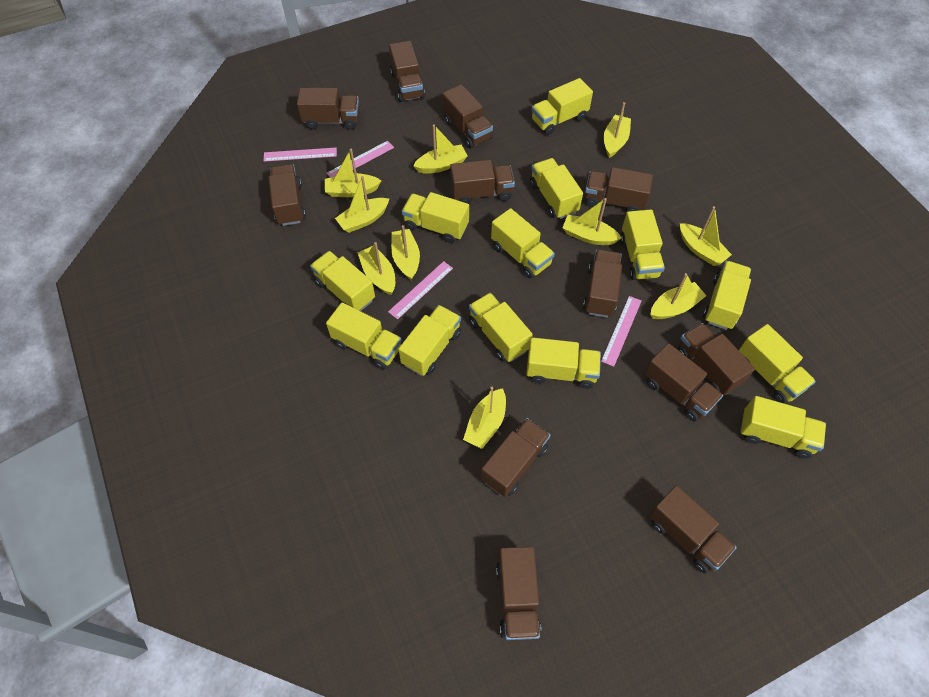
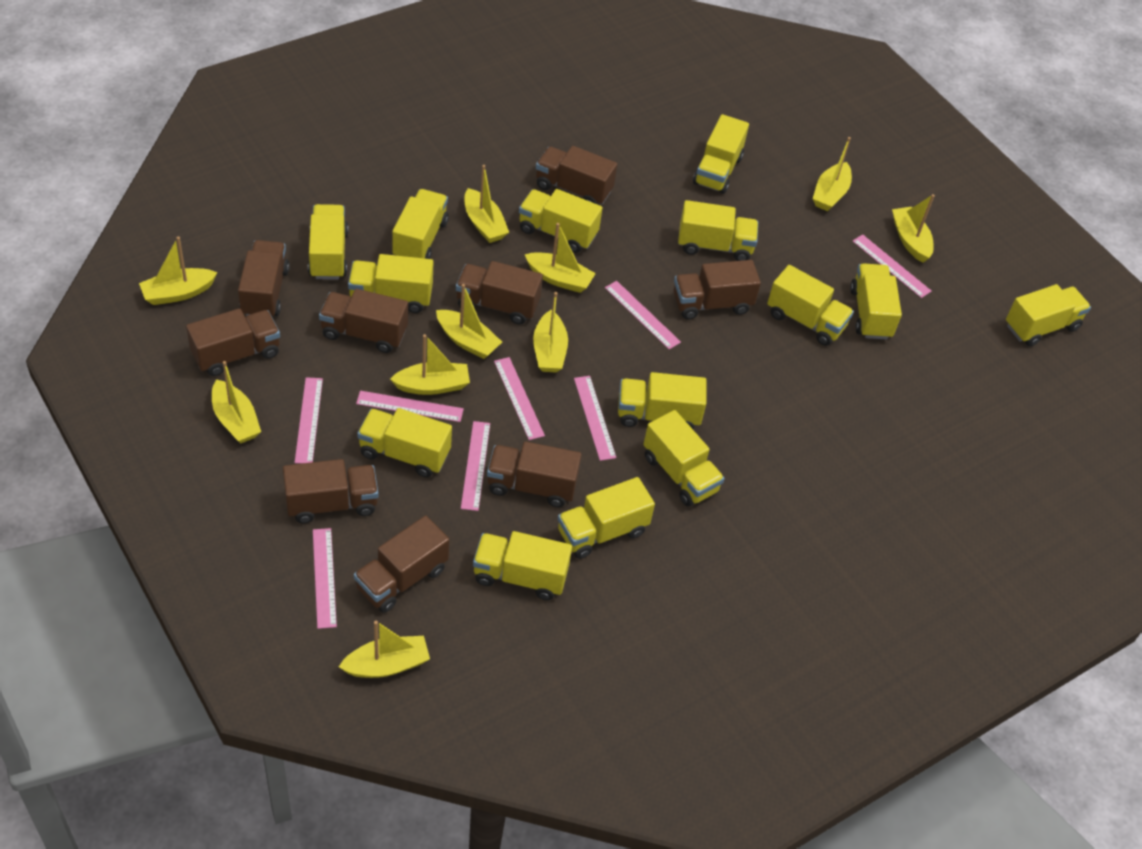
brown truck: 12 -> 9
pink ruler: 4 -> 8
yellow truck: 13 -> 14

